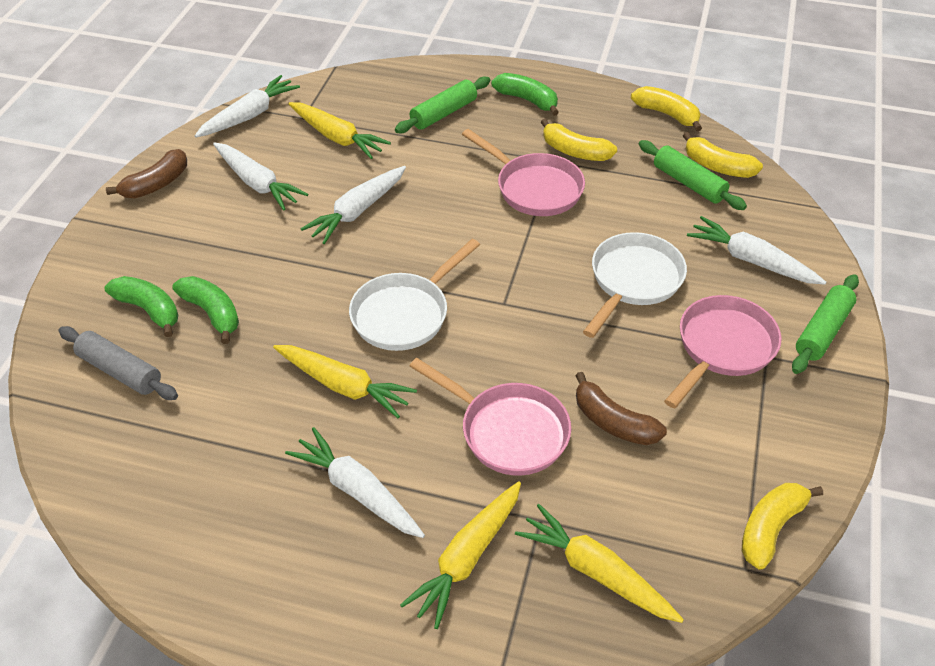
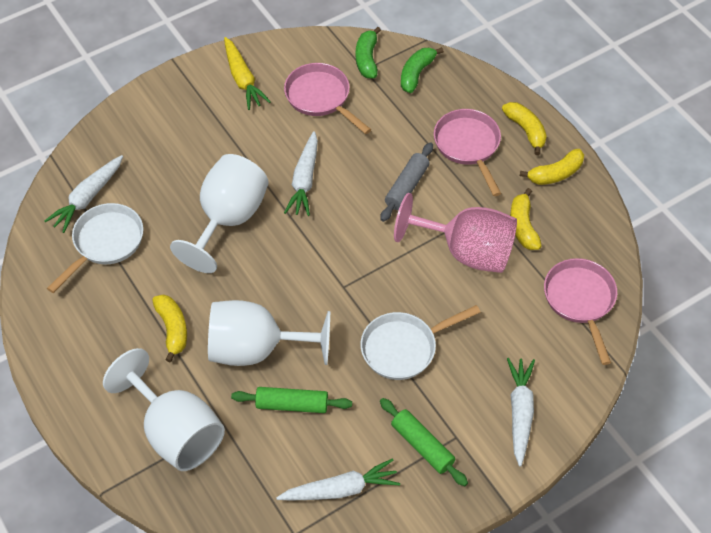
brown banana: 2 -> 0
green banana: 3 -> 2
green rolling pin: 3 -> 2
pink goblet: 0 -> 1
white carrot: 5 -> 4
white goblet: 0 -> 3
yellow carrot: 4 -> 1

